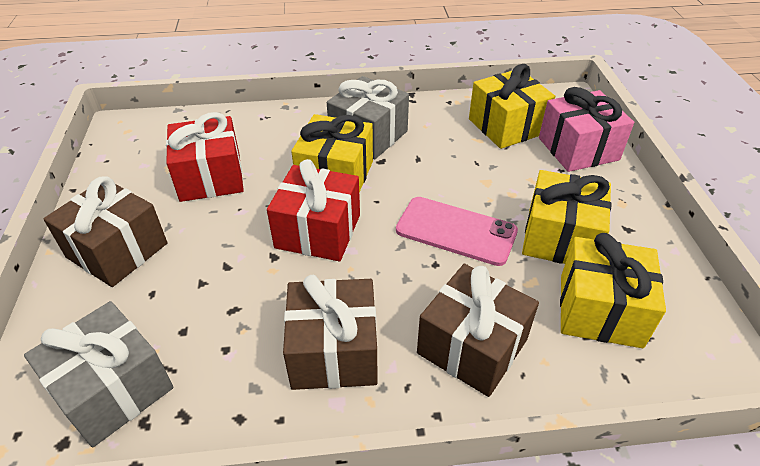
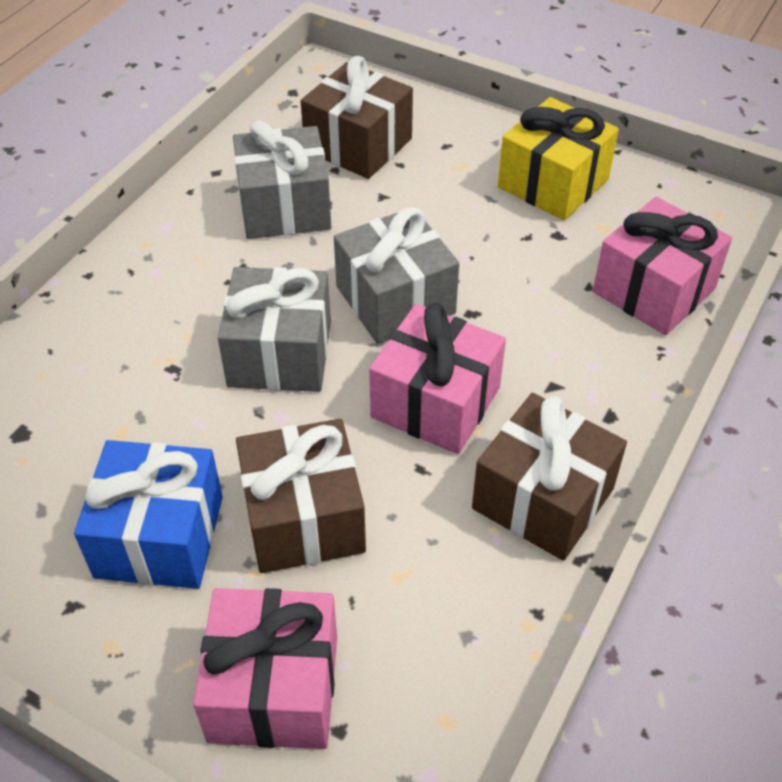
blue gift: 0 -> 1
grey gift: 2 -> 3
pink gift: 1 -> 3
pink phone: 1 -> 0
red gift: 2 -> 0
yellow gift: 4 -> 1

